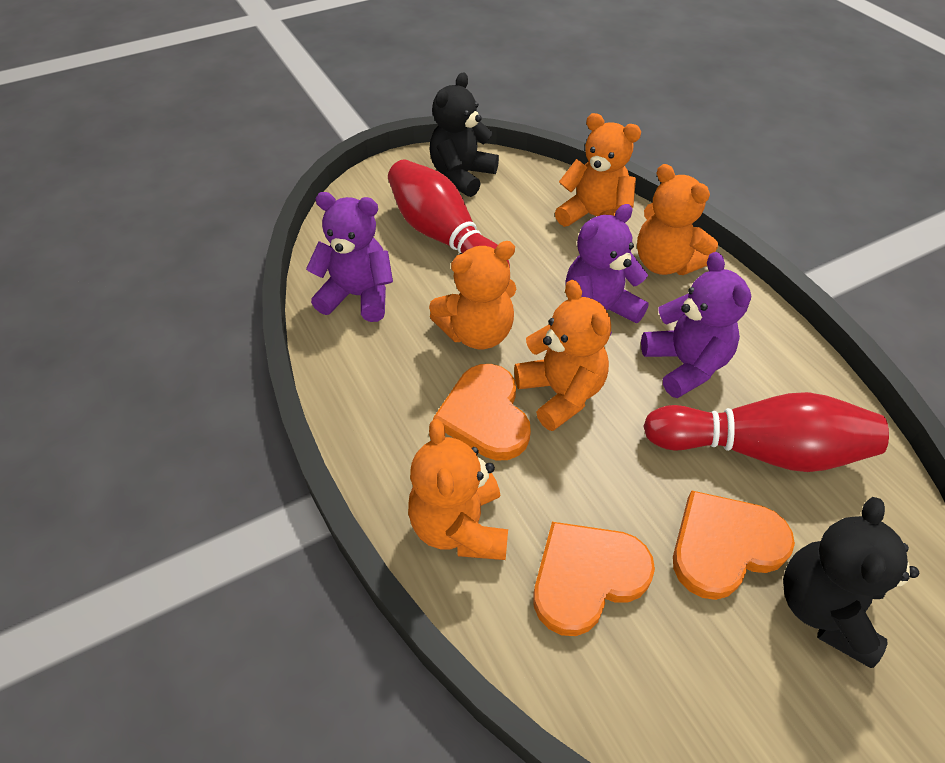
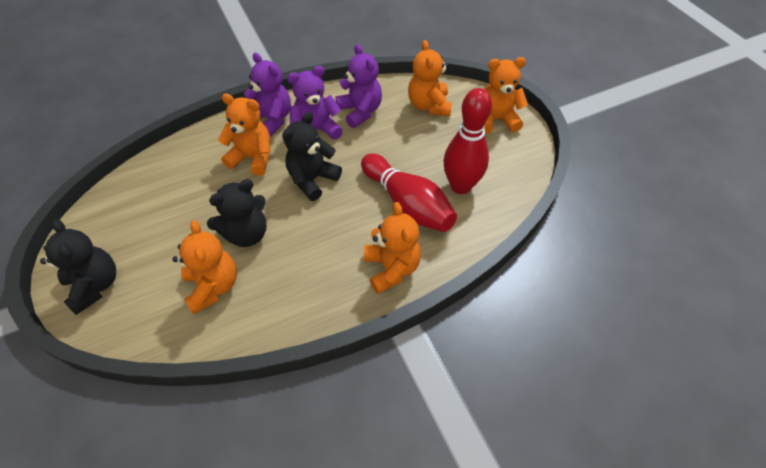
black teddy bear: 2 -> 3
orange heart: 3 -> 0

